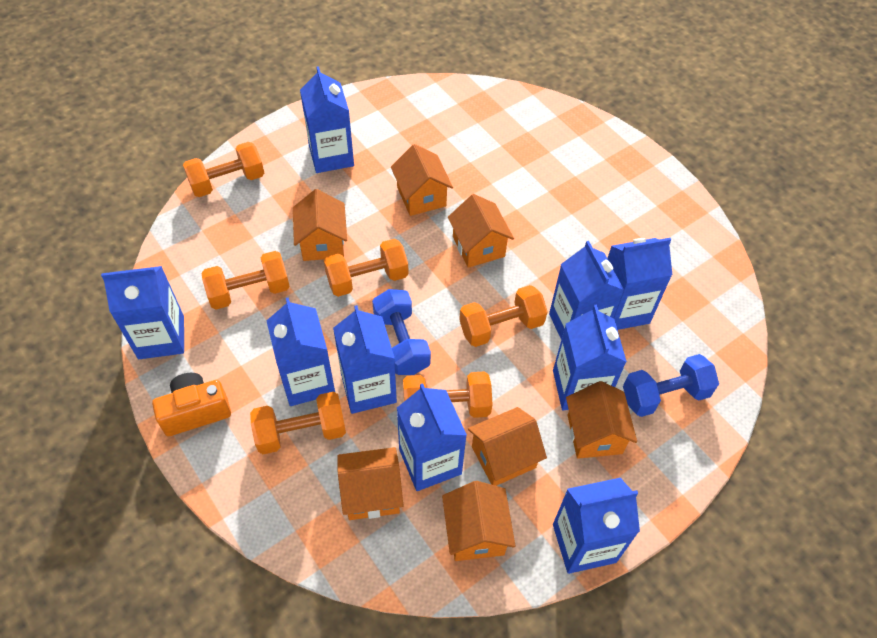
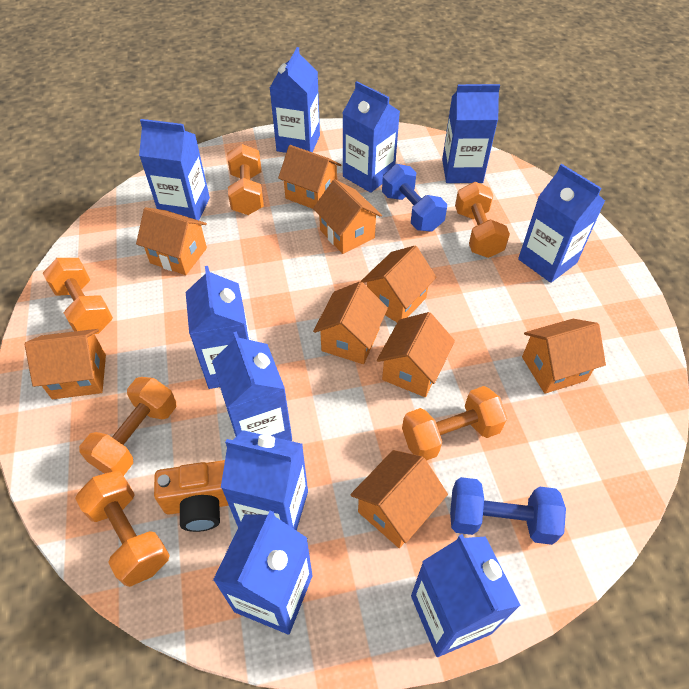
blue carton: 9 -> 10
orange house: 7 -> 9

